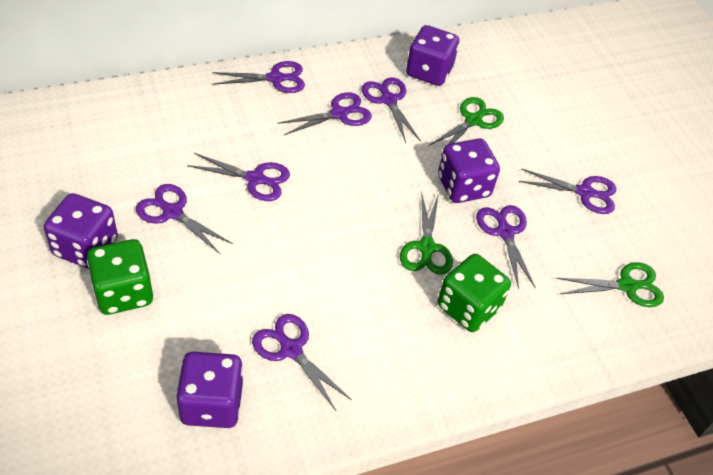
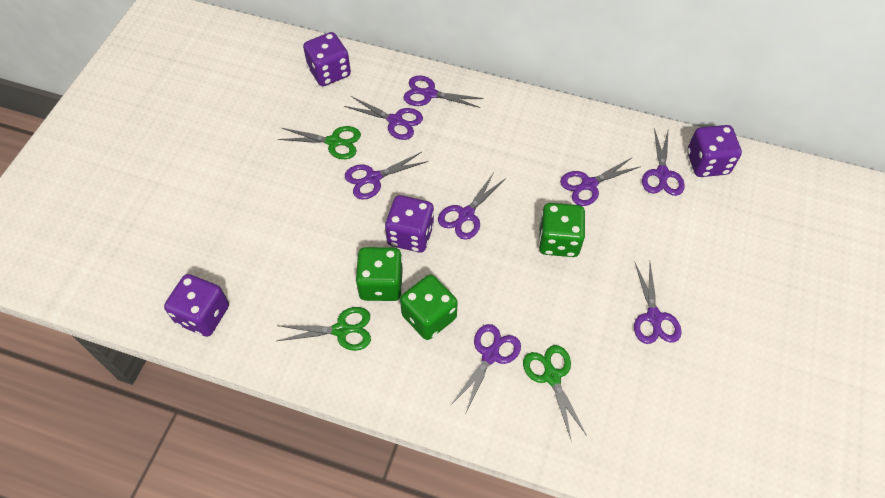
green dice: 2 -> 3

